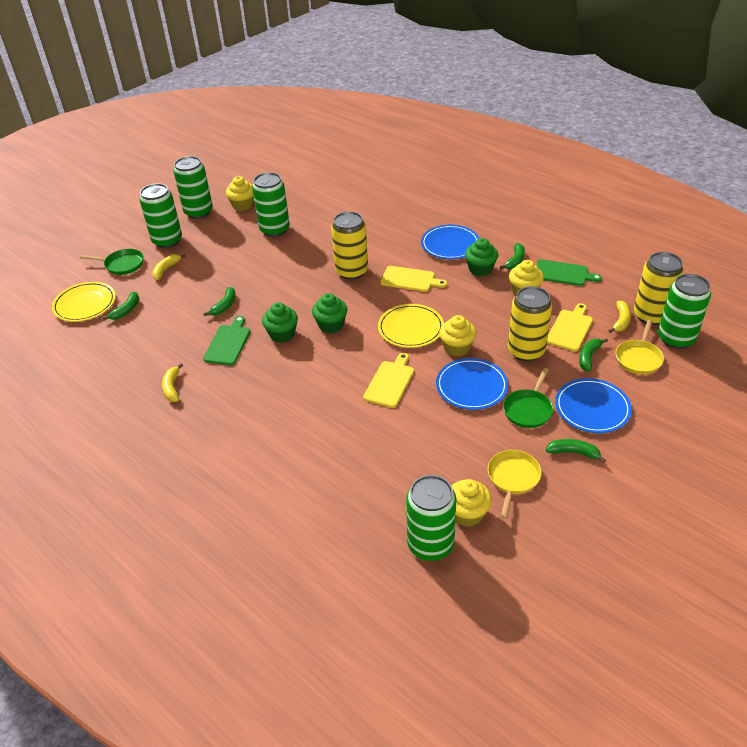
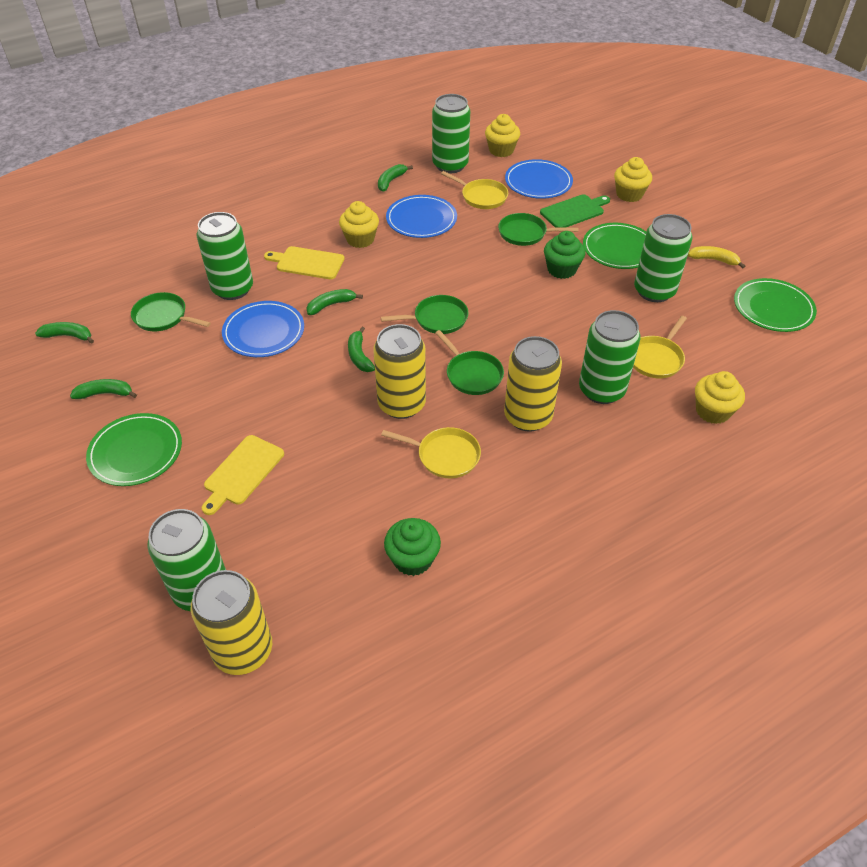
green cupcake: 3 -> 2
green cutting board: 2 -> 1
green pan: 2 -> 4
green plate: 0 -> 3
yellow banana: 3 -> 1
yellow cutting board: 3 -> 2
yellow pan: 2 -> 3
yellow plate: 2 -> 0

